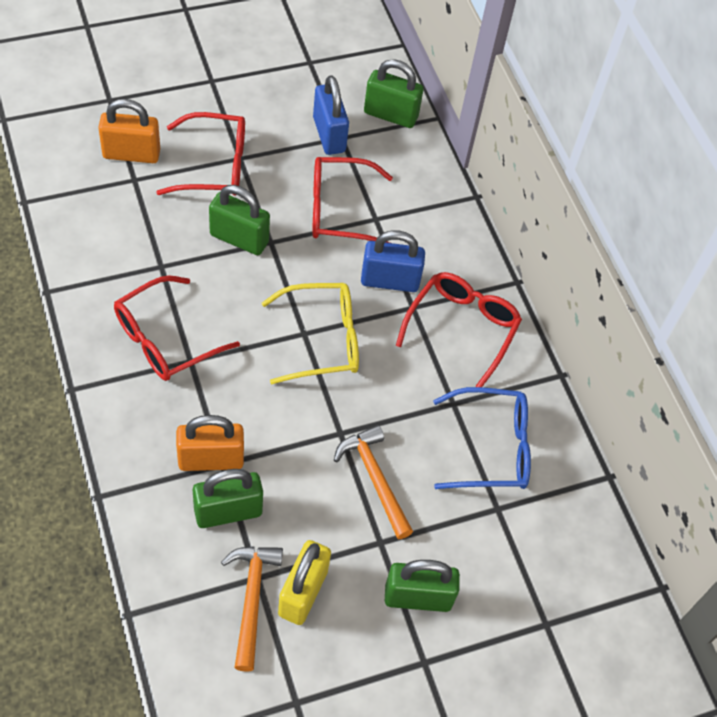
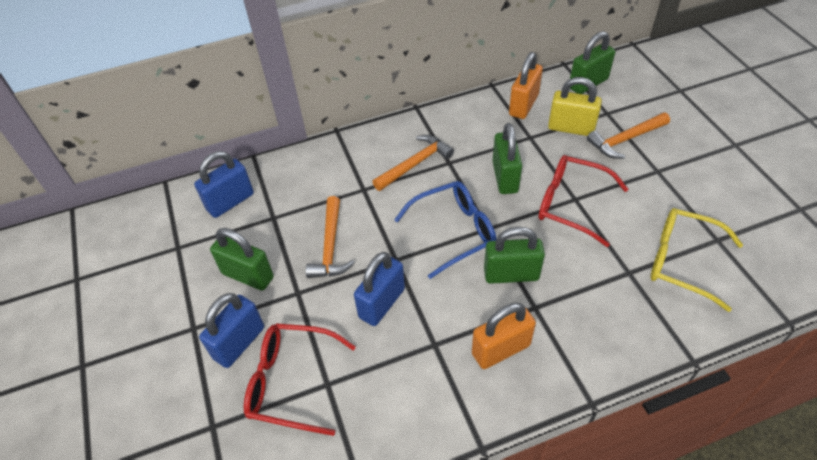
blue padlock: 2 -> 3
orange hammer: 2 -> 3
red glasses: 4 -> 2

